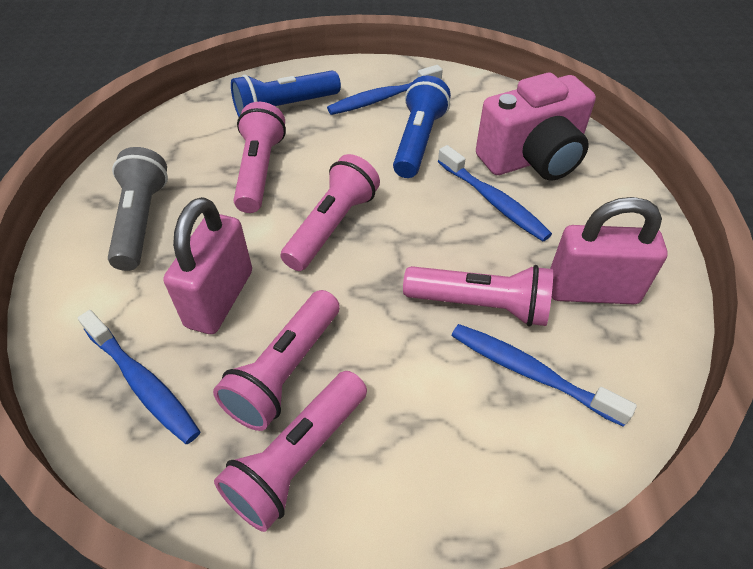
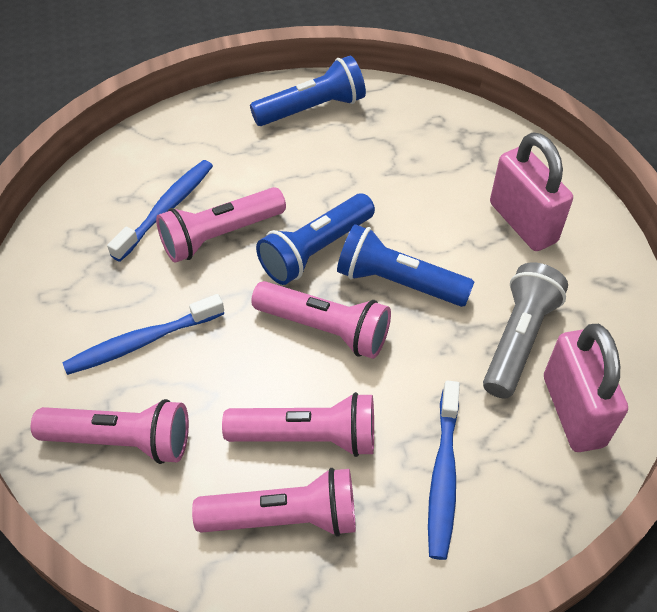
blue flashlight: 2 -> 3
blue toothbrush: 4 -> 3
pink camera: 1 -> 0

